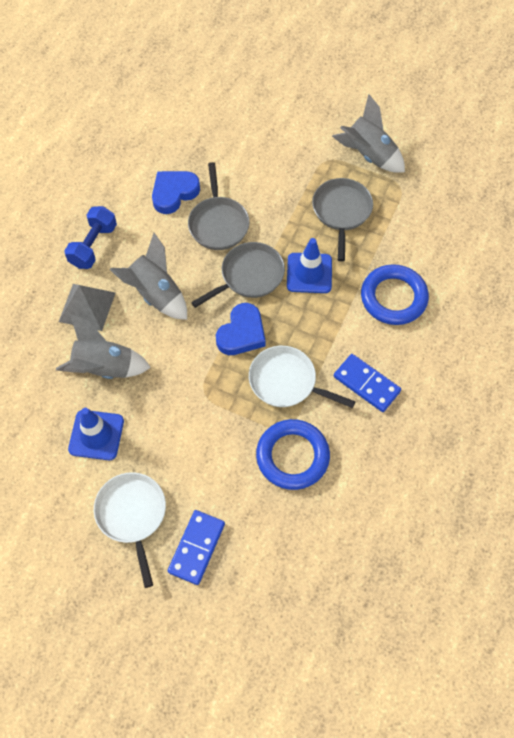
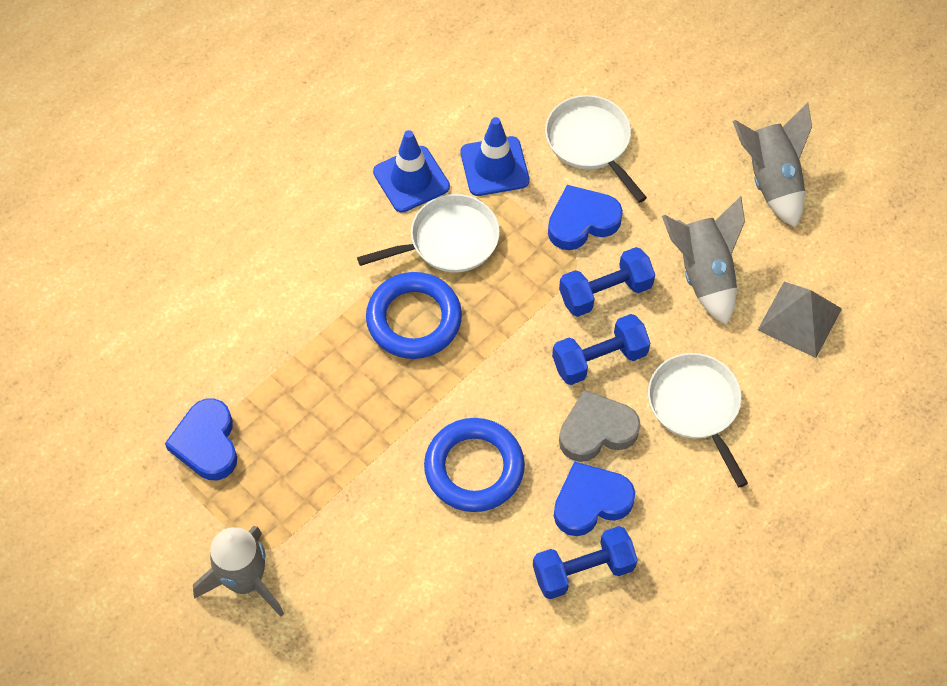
blue domino: 2 -> 0
blue dumbbell: 1 -> 3
blue heart: 2 -> 3
grey heart: 0 -> 1
grey pan: 3 -> 0
white pan: 2 -> 3

